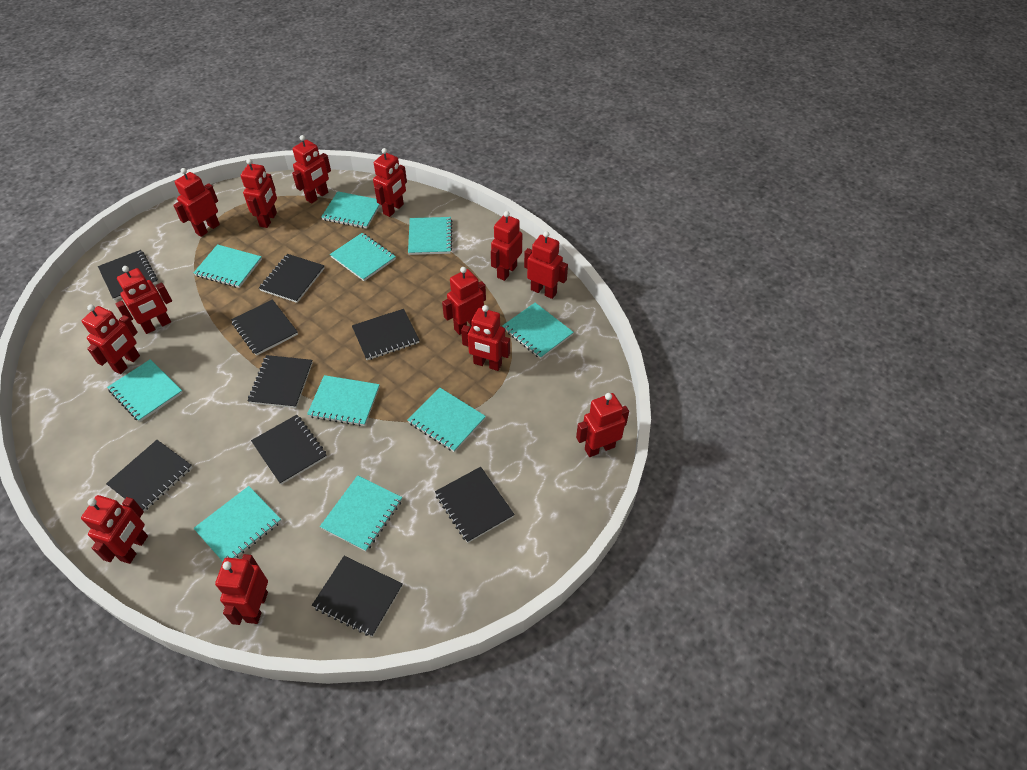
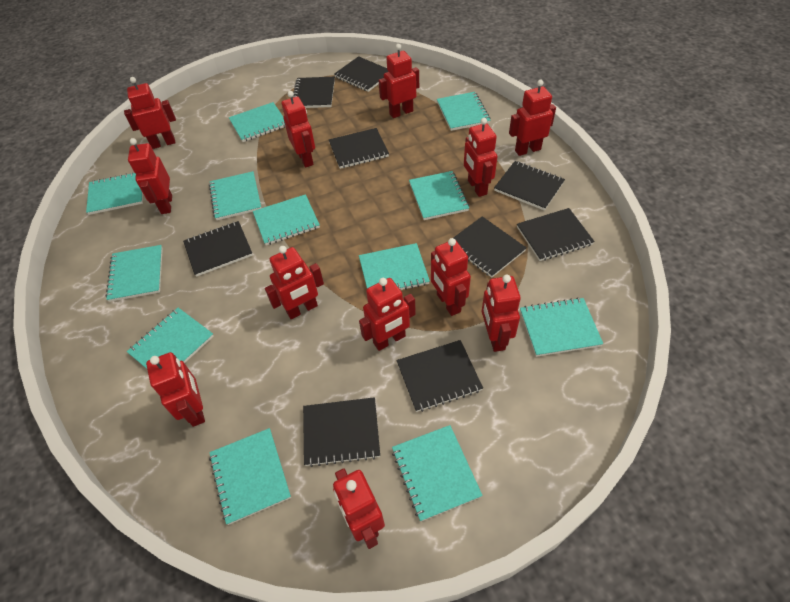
red robot: 13 -> 12
turquoise notebook: 10 -> 12

